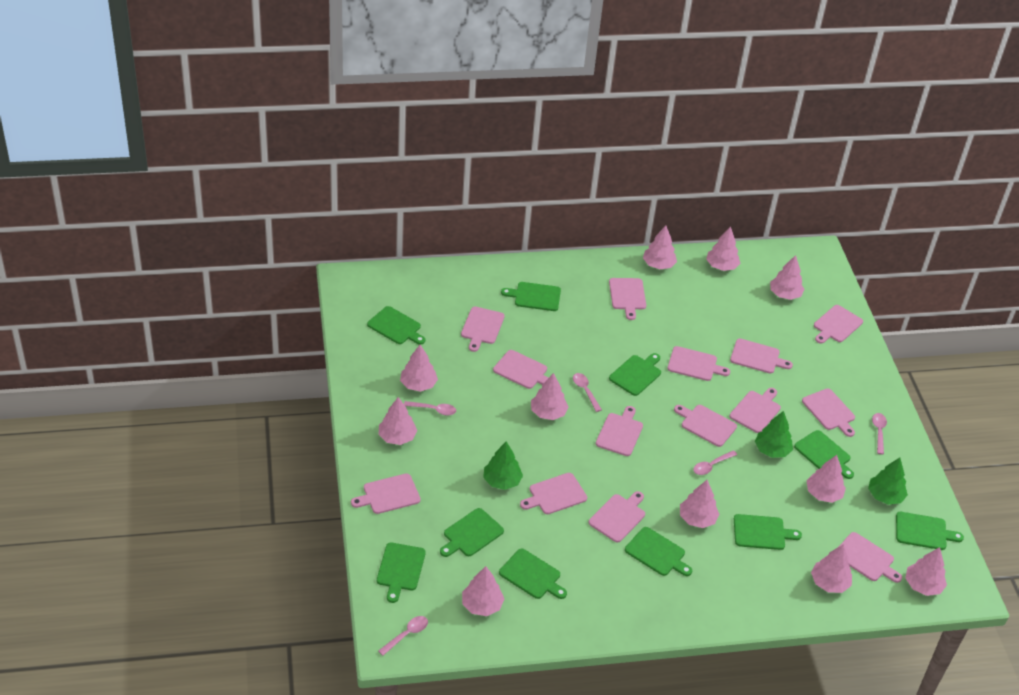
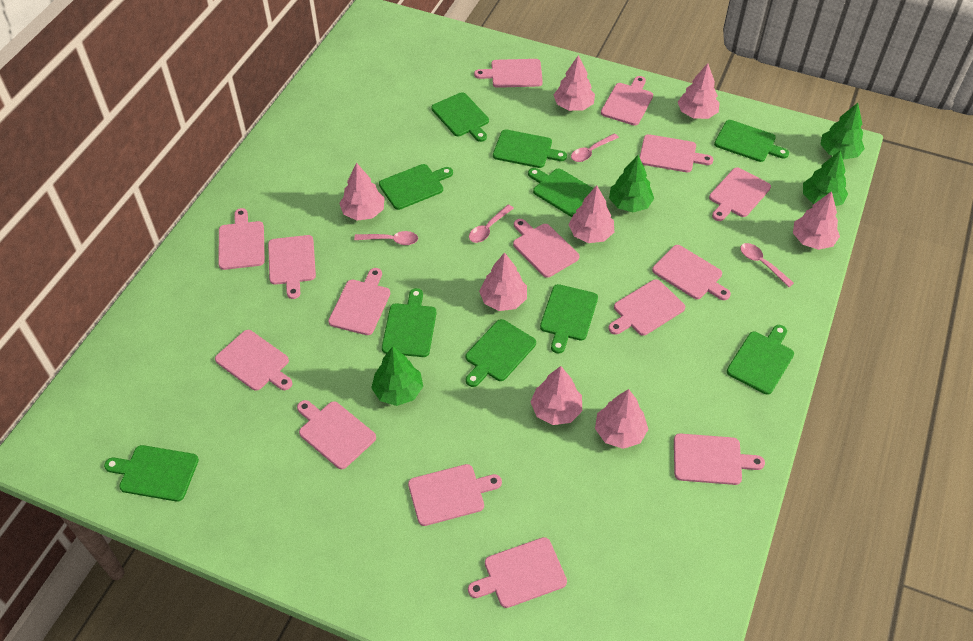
green tree: 3 -> 4
pink cutting board: 14 -> 15
pink spoon: 5 -> 4
pink tree: 11 -> 8

